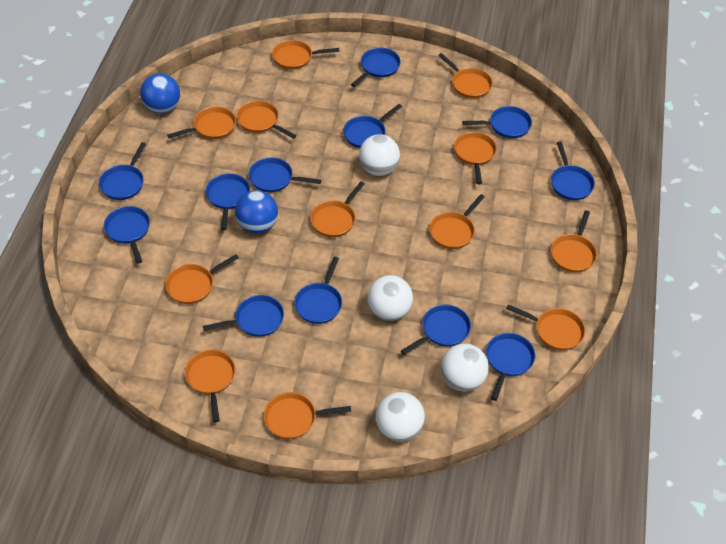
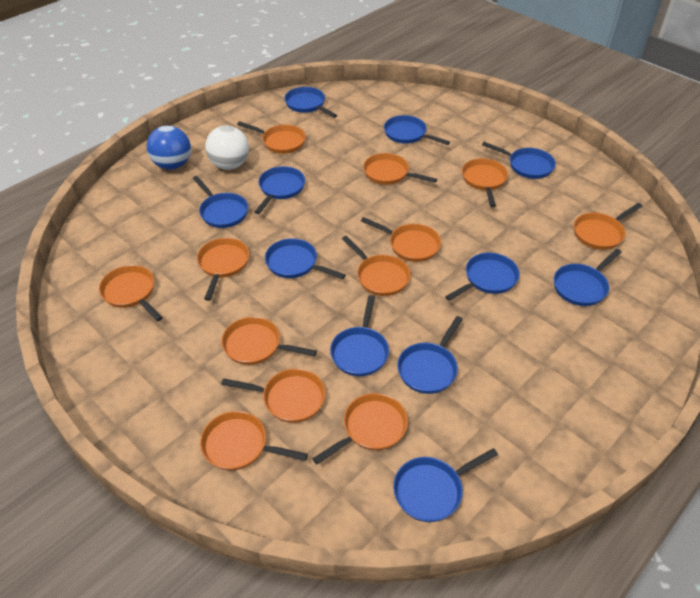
blue ball: 2 -> 1
blue pan: 12 -> 11
white ball: 4 -> 1

